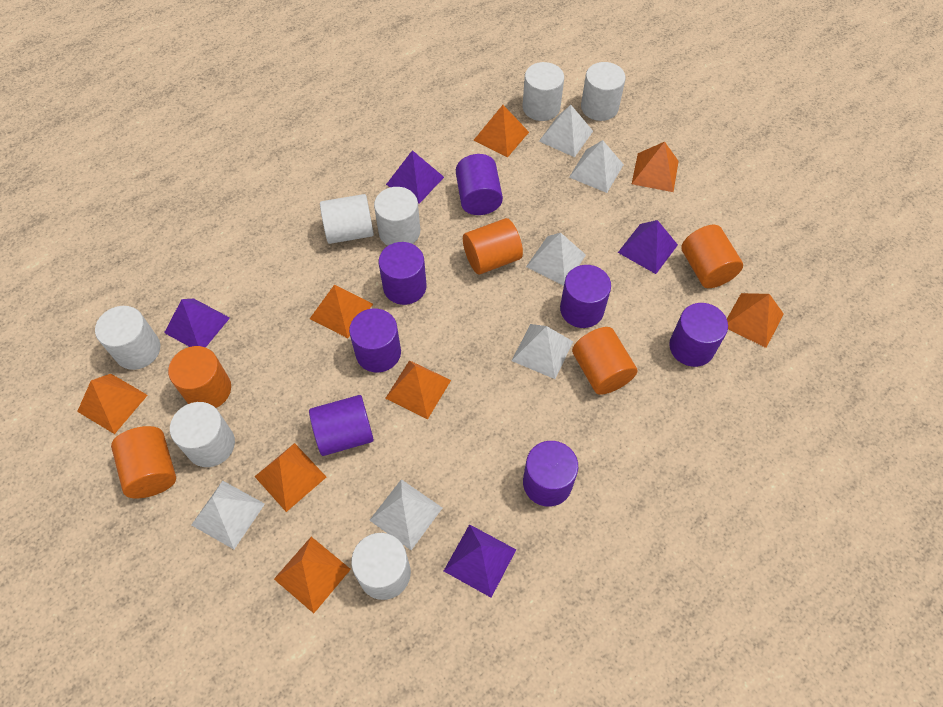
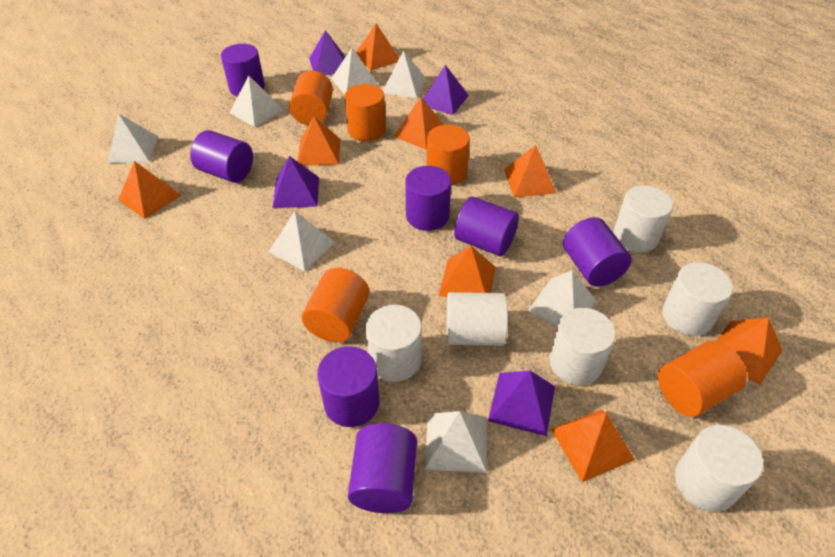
white cylinder: 7 -> 6
white pyramid: 6 -> 7

